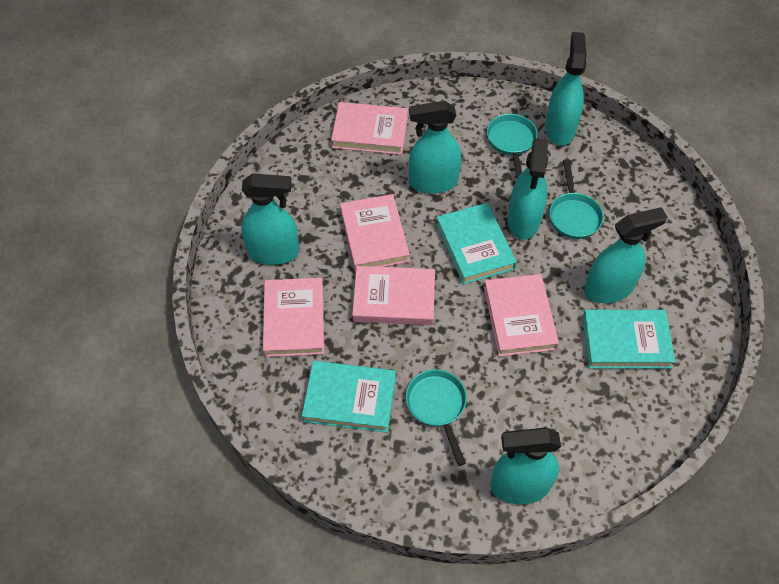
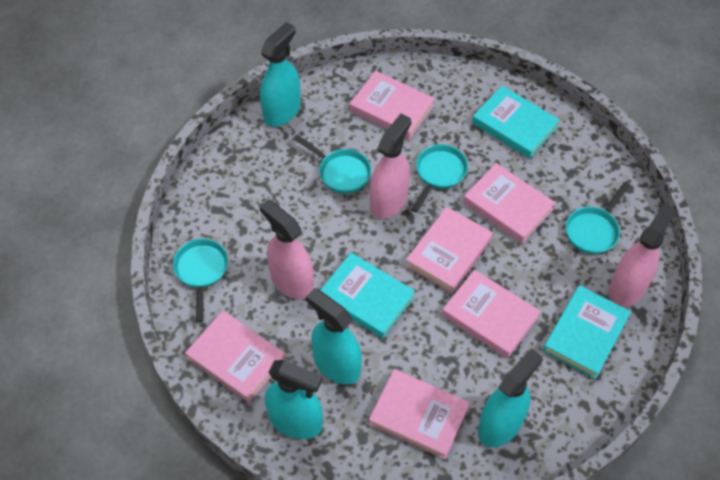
pink book: 5 -> 6
pink spray bottle: 0 -> 3
turquoise pan: 3 -> 4
turquoise spray bottle: 6 -> 4

